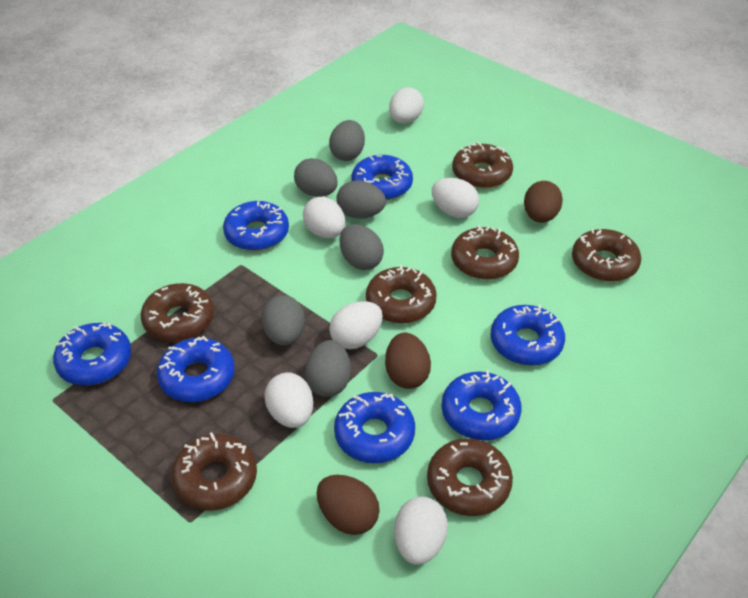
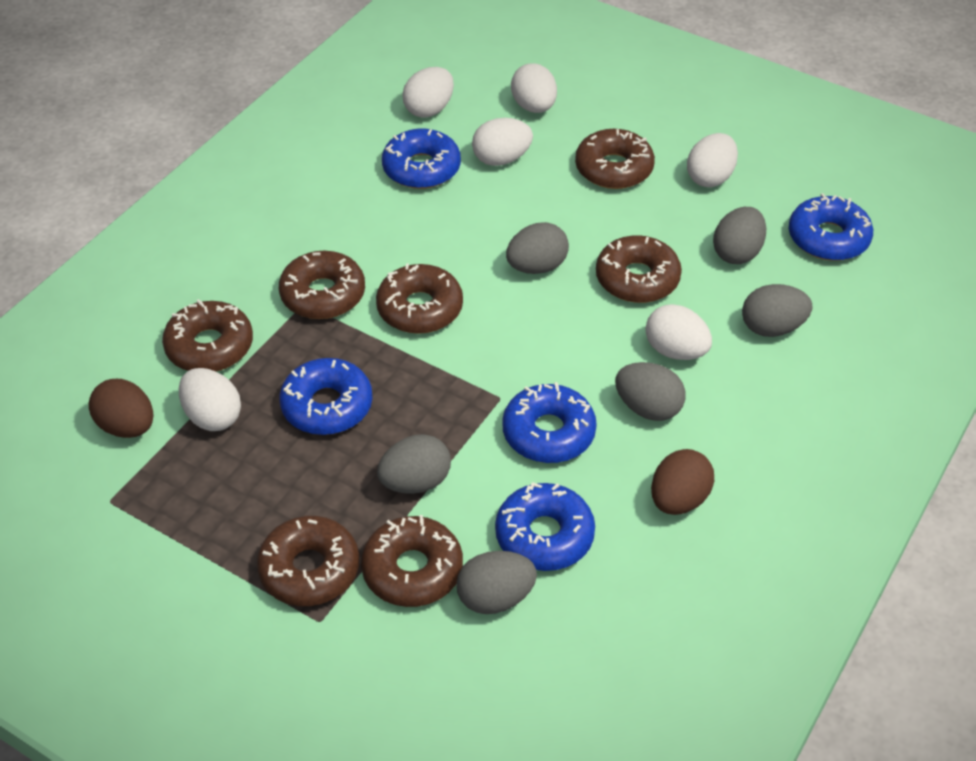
blue donut: 7 -> 5
brown egg: 3 -> 2

